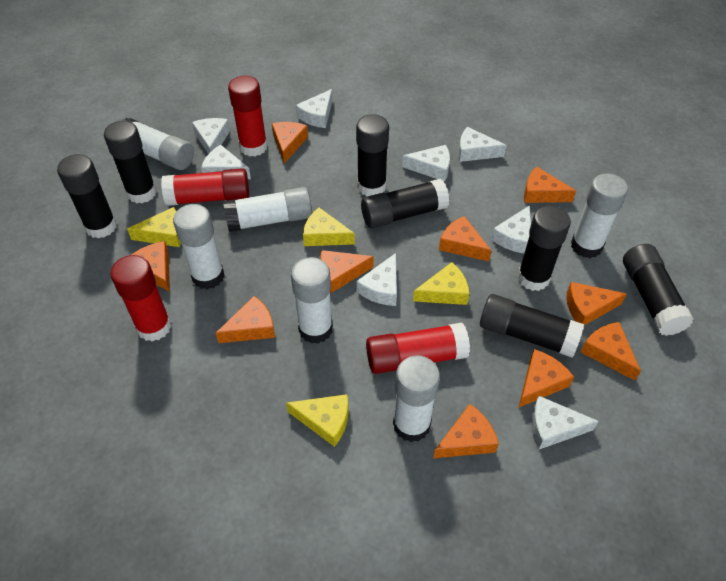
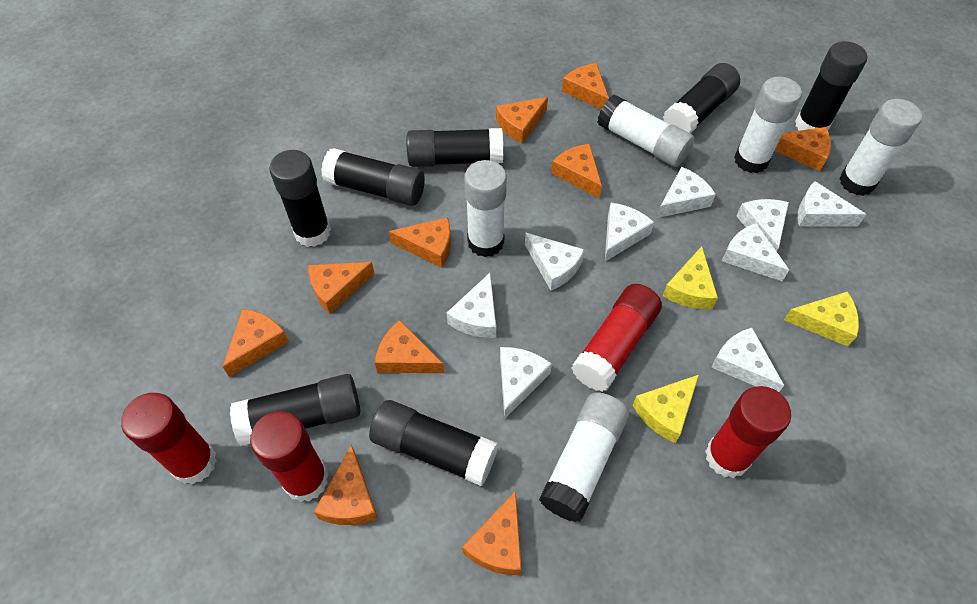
white cheese: 8 -> 9
white glue stick: 6 -> 5
yellow cheese: 4 -> 3

